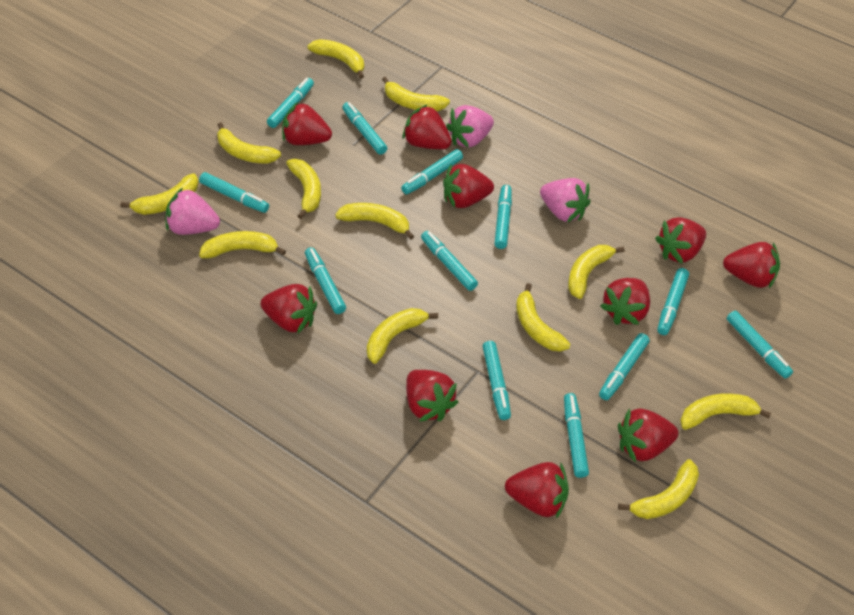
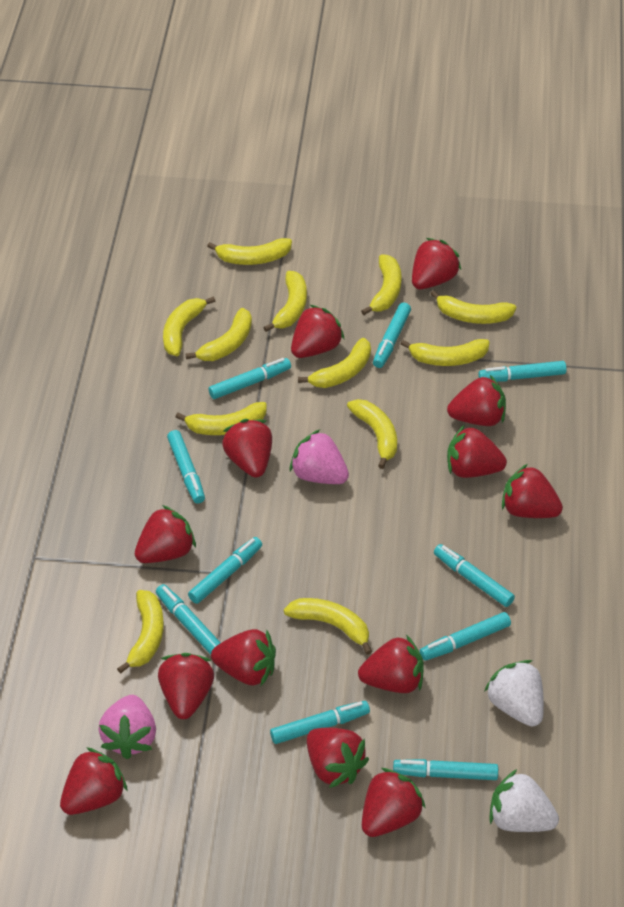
pink strawberry: 3 -> 2
red strawberry: 10 -> 13
turquoise marker: 12 -> 10
white strawberry: 0 -> 2

